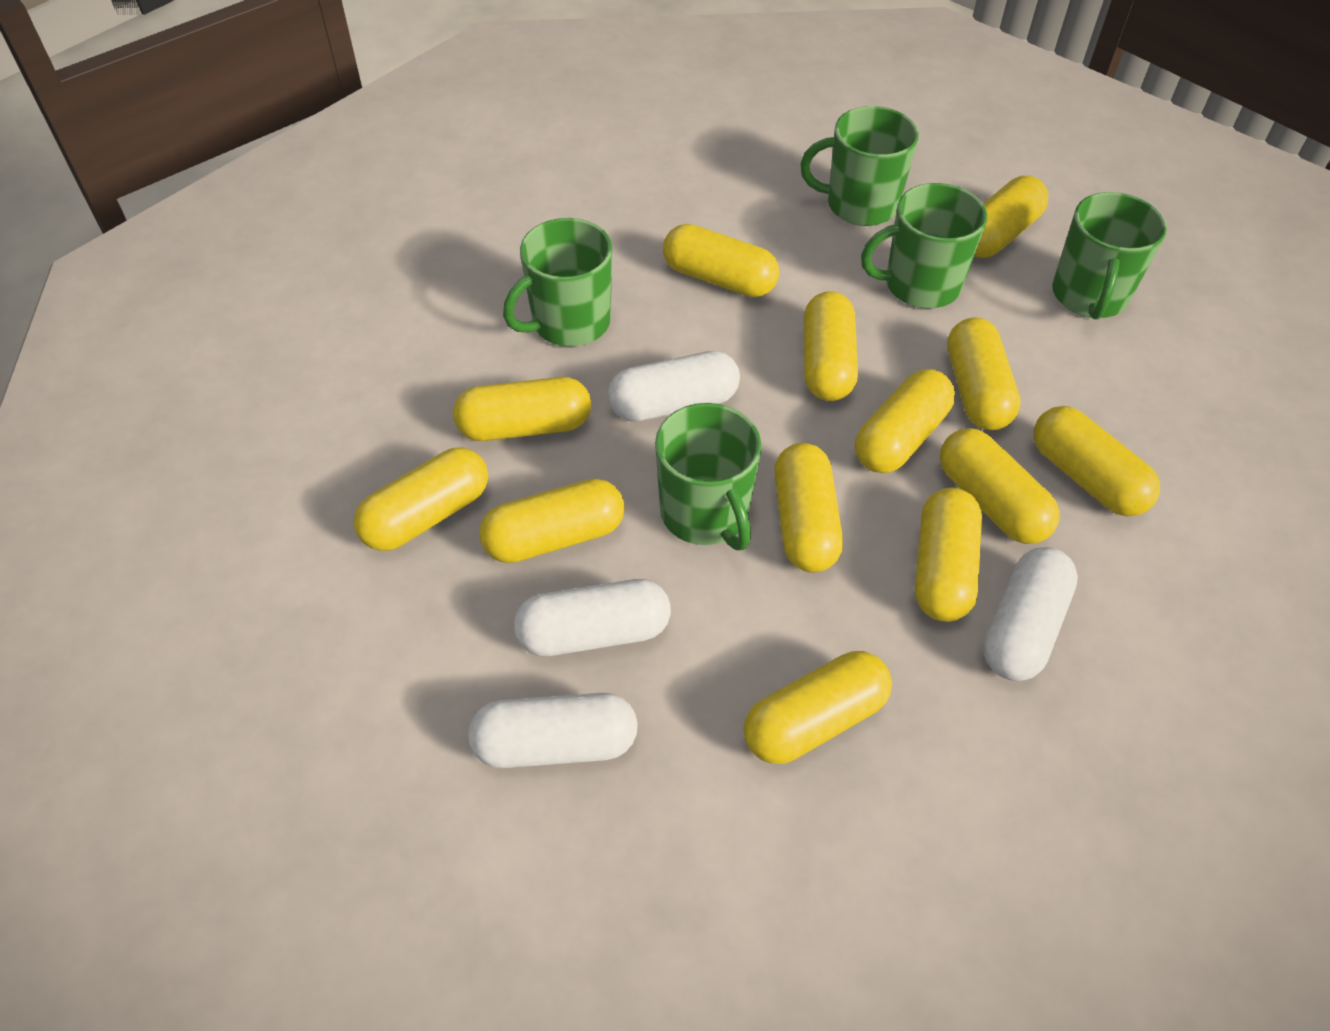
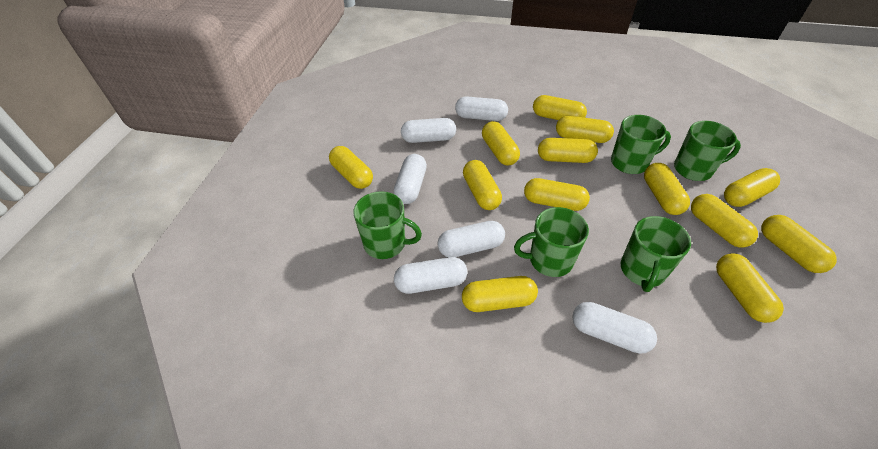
white capsule: 4 -> 6

